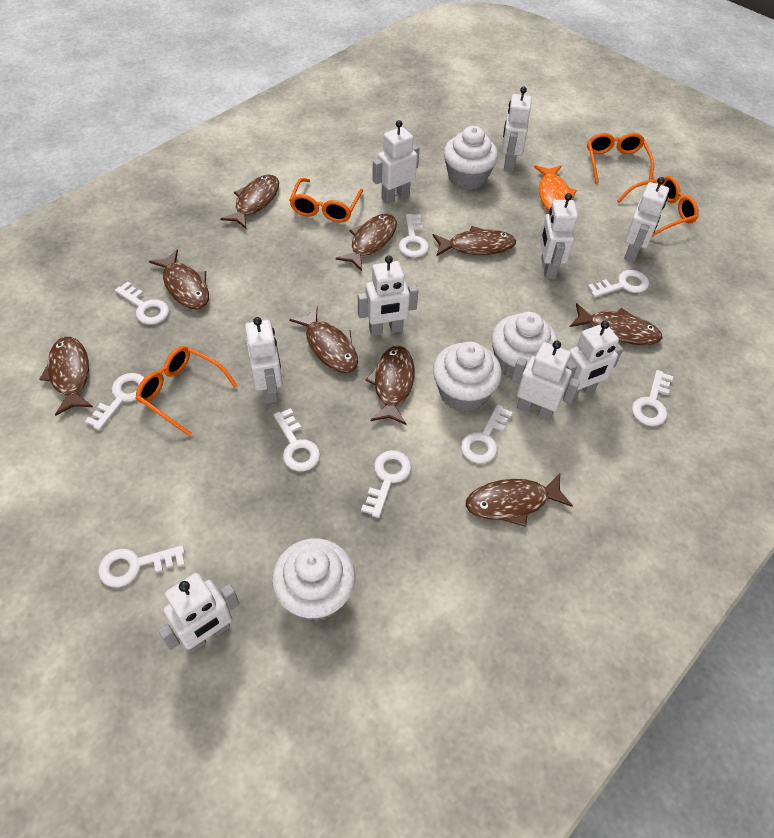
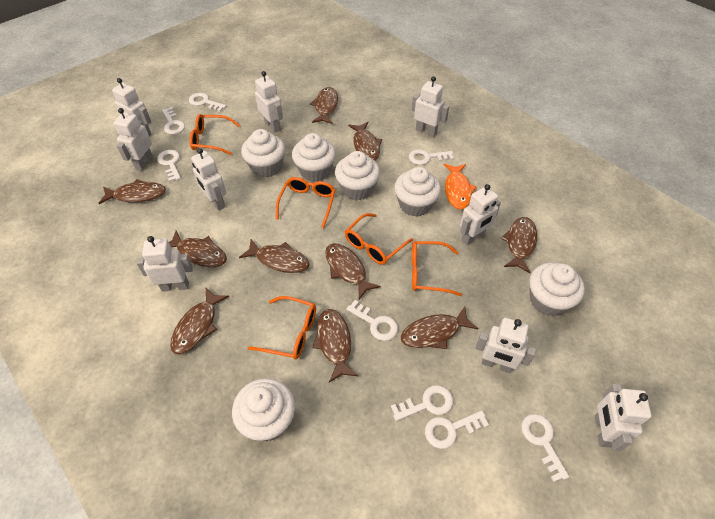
brown fish: 9 -> 10
orange glasses: 4 -> 5
white cupcake: 4 -> 6
white key: 9 -> 8

